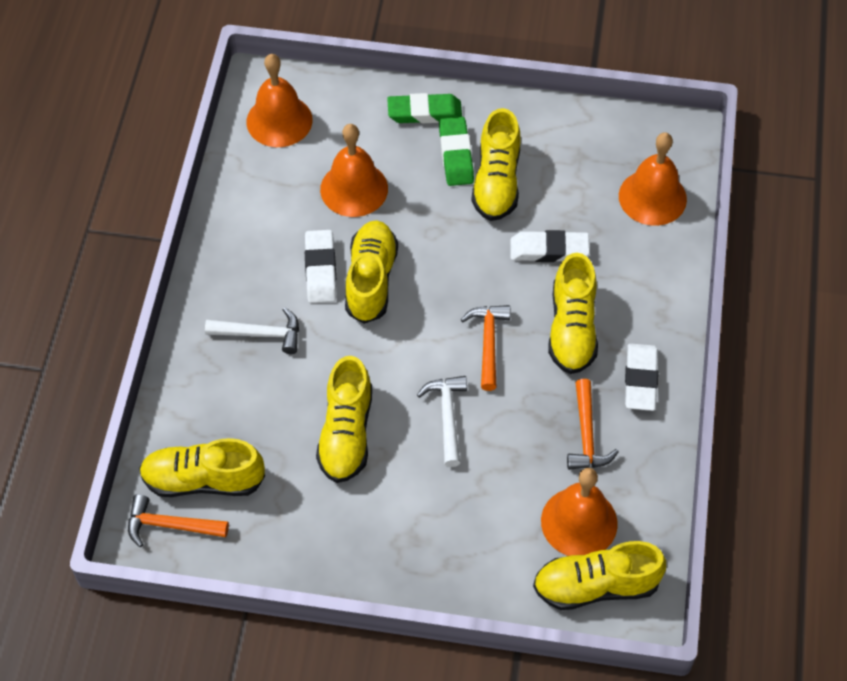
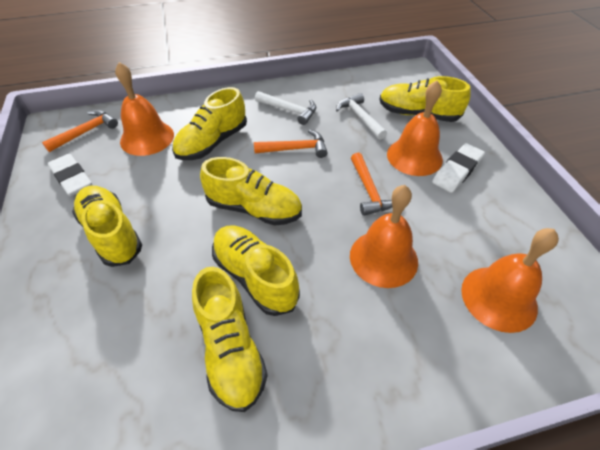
green eraser: 2 -> 0
white eraser: 3 -> 2

